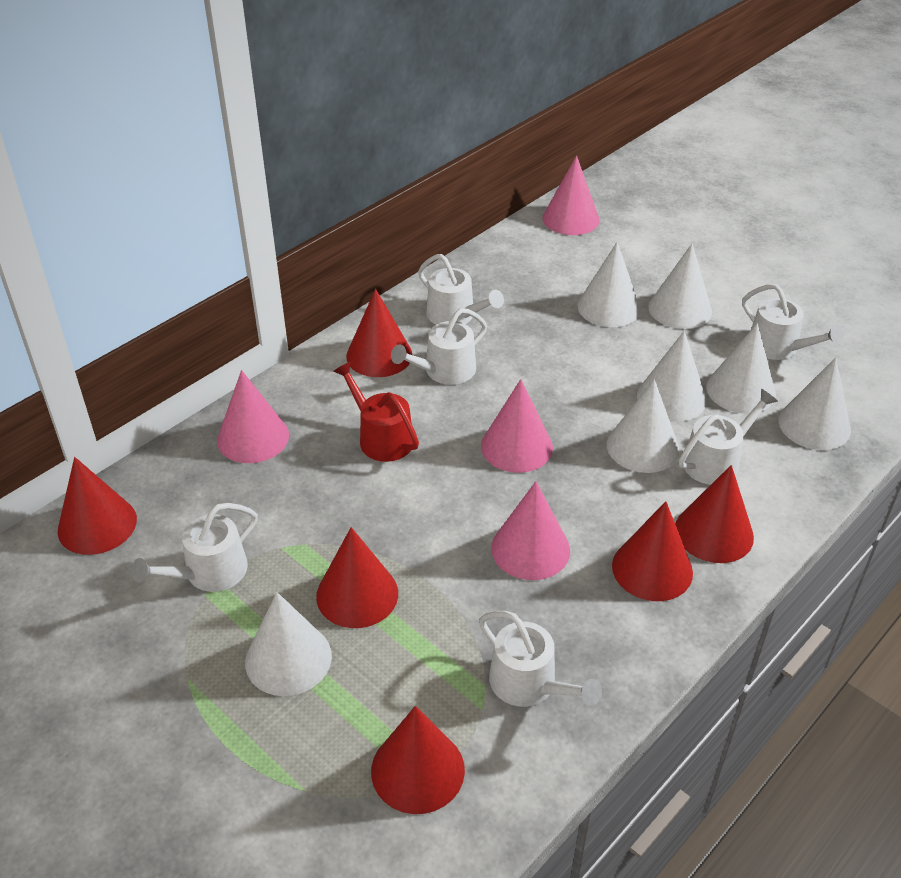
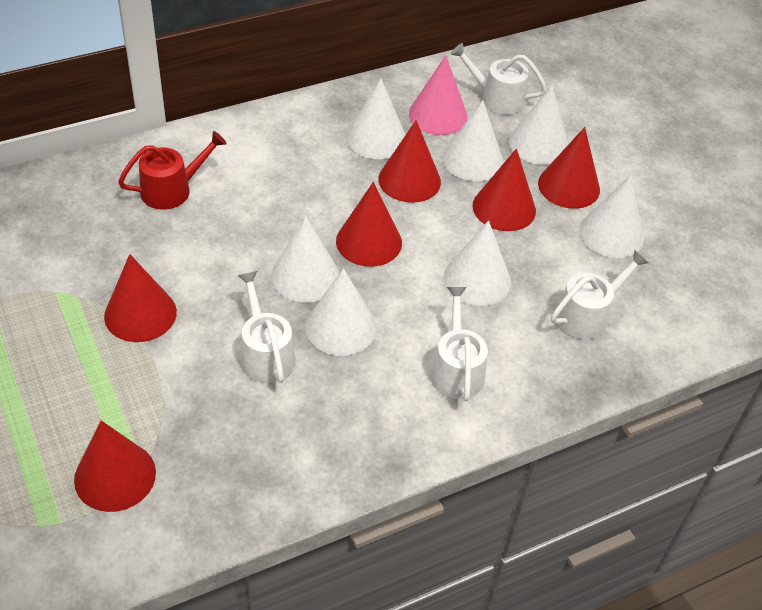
pink cone: 4 -> 1
white watering can: 6 -> 4

